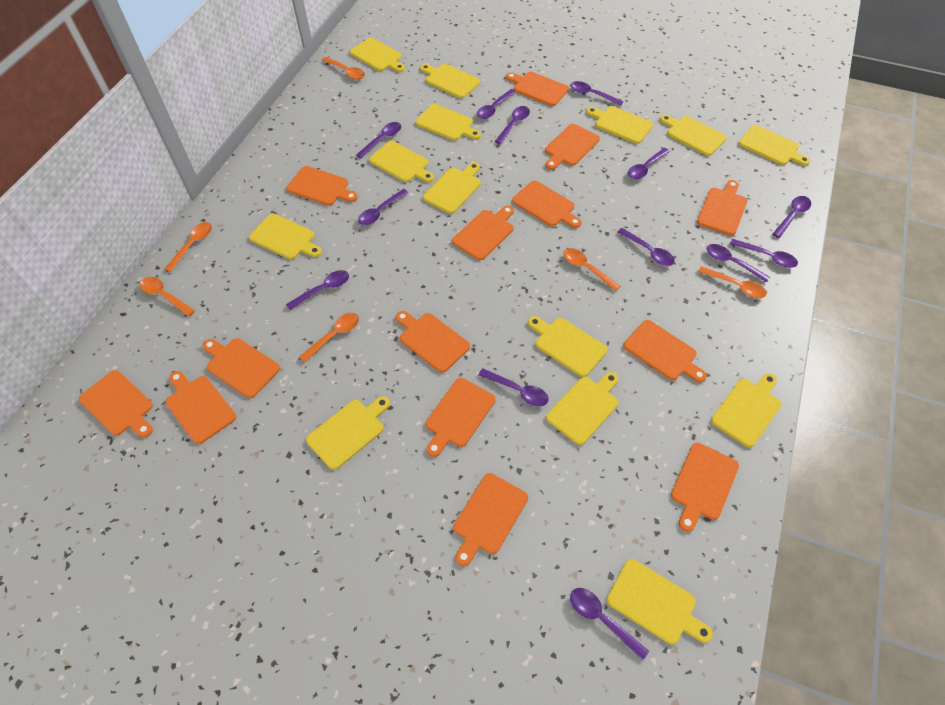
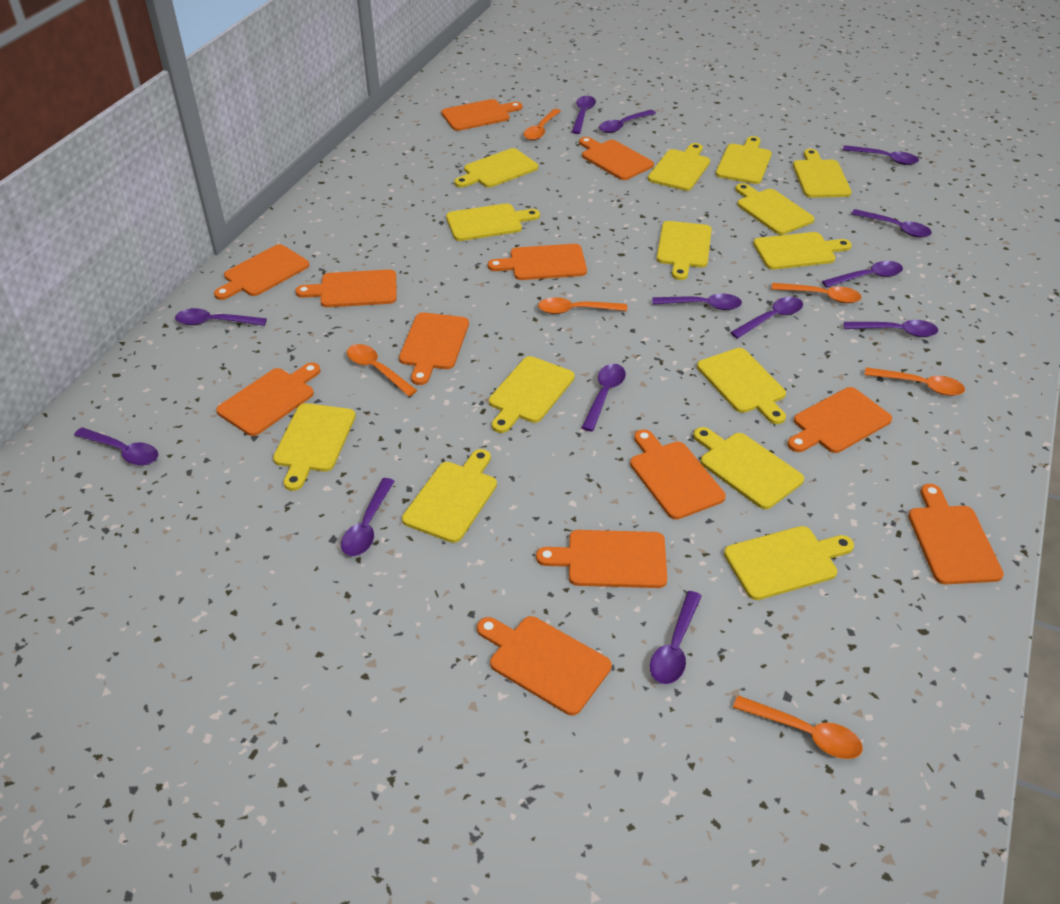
orange cutting board: 14 -> 12

